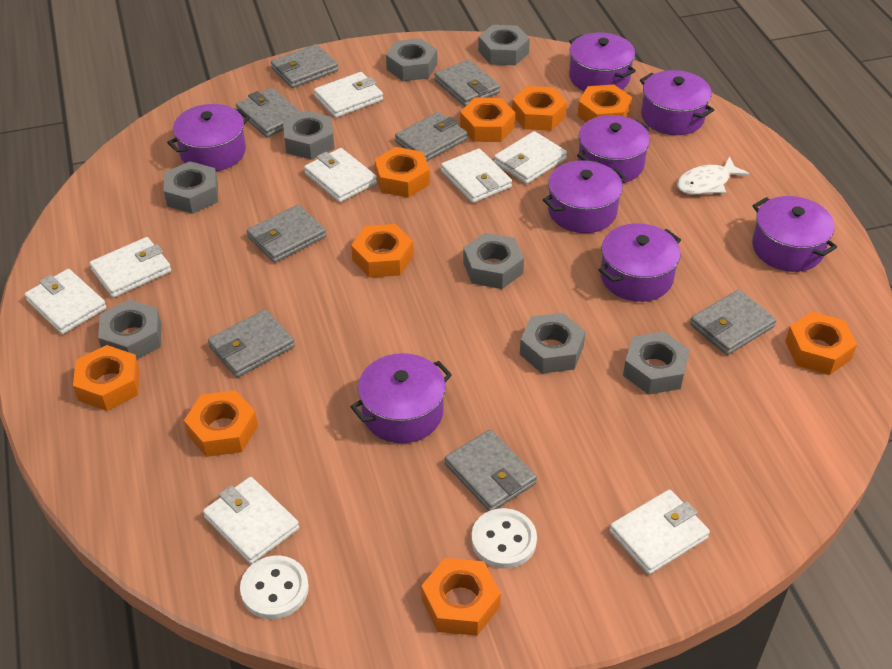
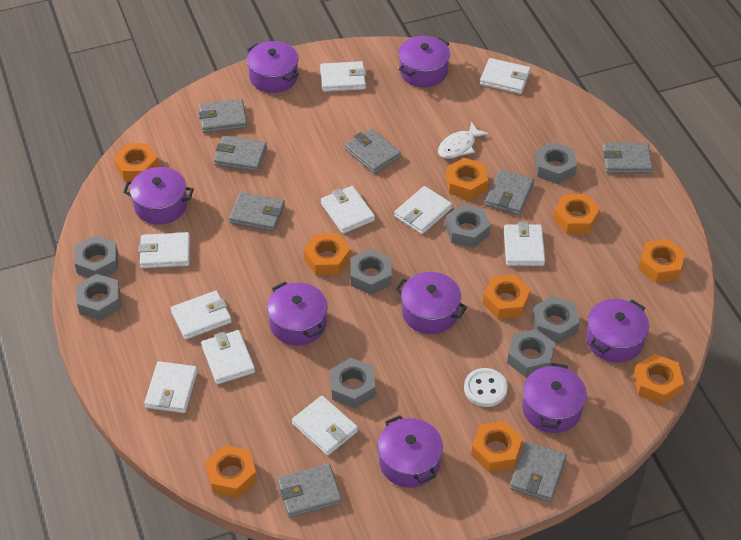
white button: 2 -> 1
white wallet: 8 -> 10

